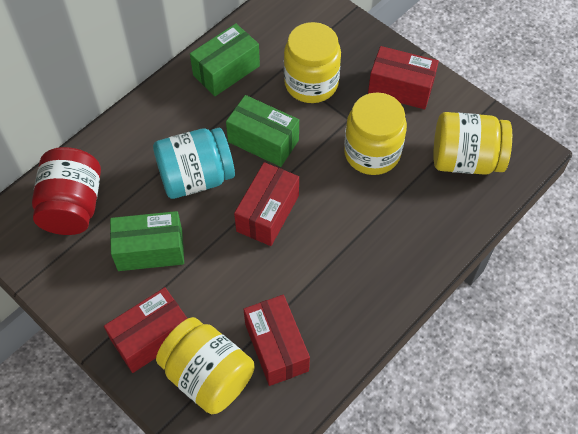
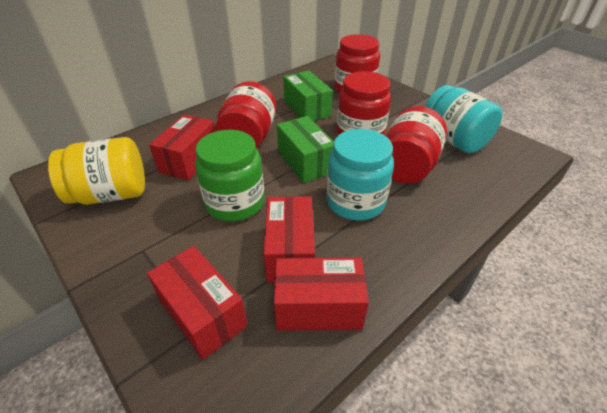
green box: 3 -> 2
green jar: 0 -> 1
red jar: 1 -> 4
turquoise jar: 1 -> 2
yellow jar: 4 -> 1

